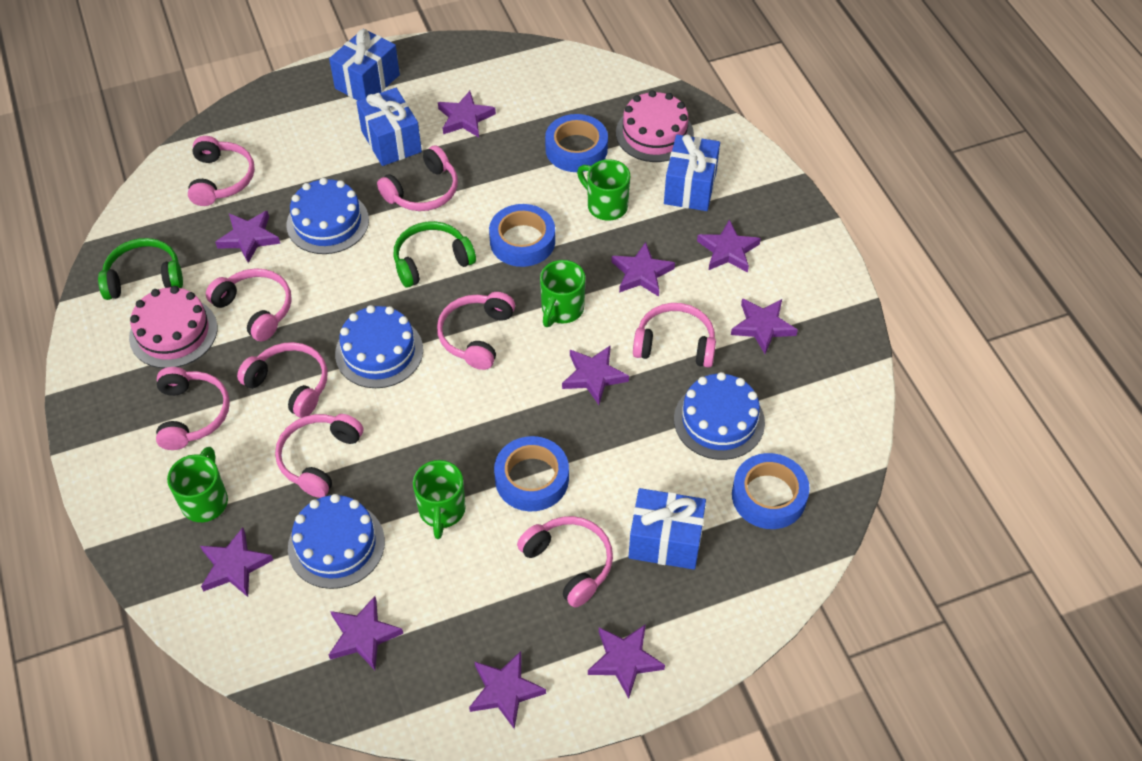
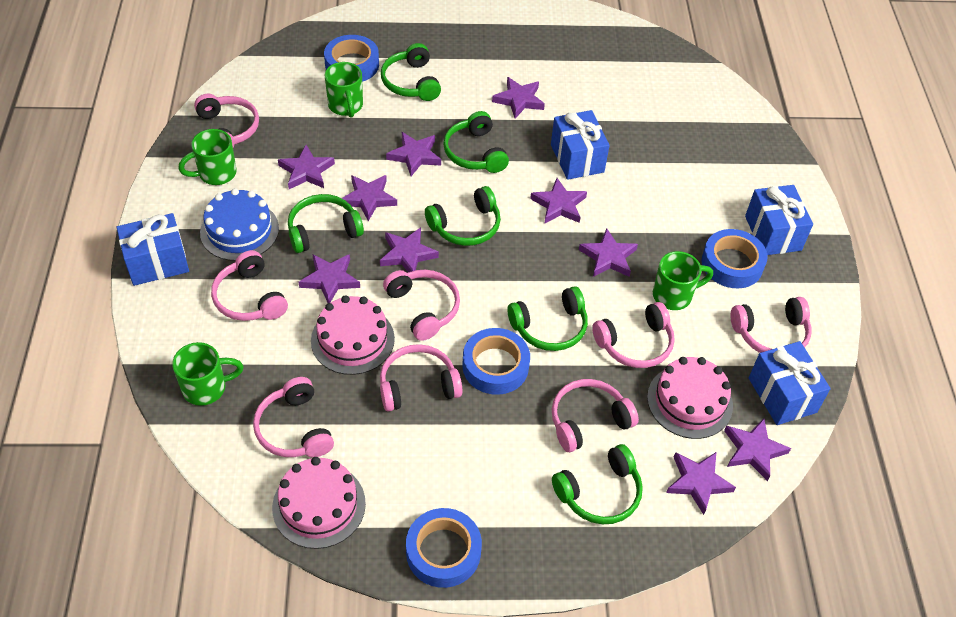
blue cake: 4 -> 1
green headphones: 2 -> 6
pink cake: 2 -> 3
pink headphones: 9 -> 8

